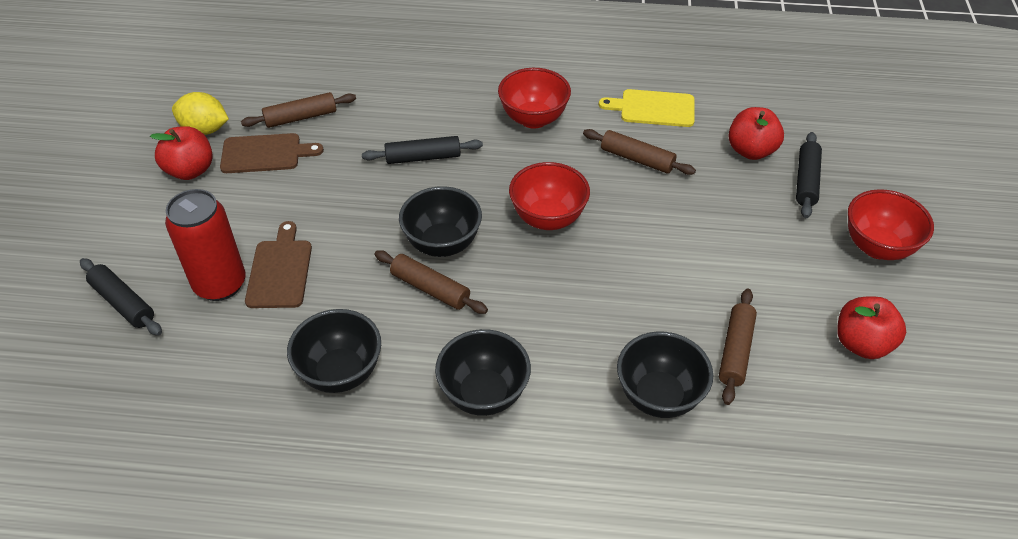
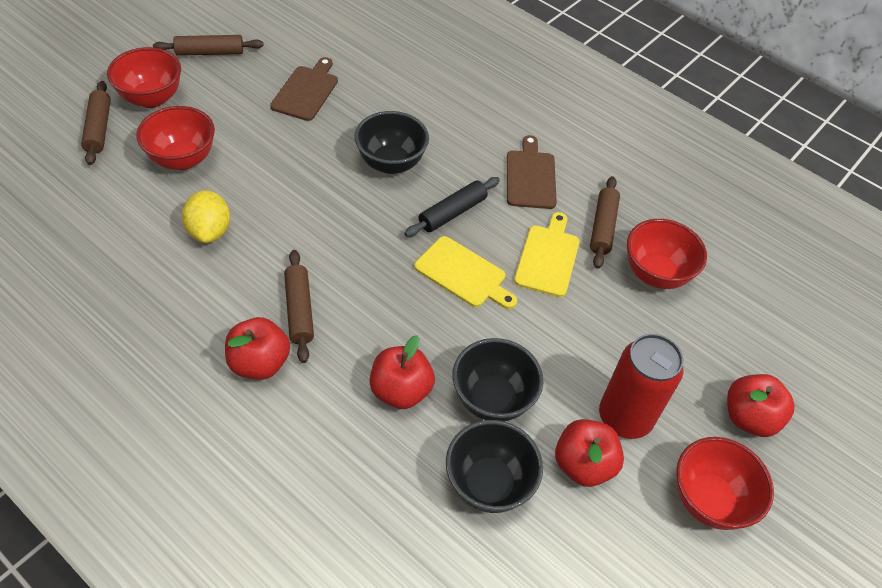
black bowl: 4 -> 3
black rolling pin: 3 -> 1
red apple: 3 -> 4
red bowl: 3 -> 4
yellow cutting board: 1 -> 2

